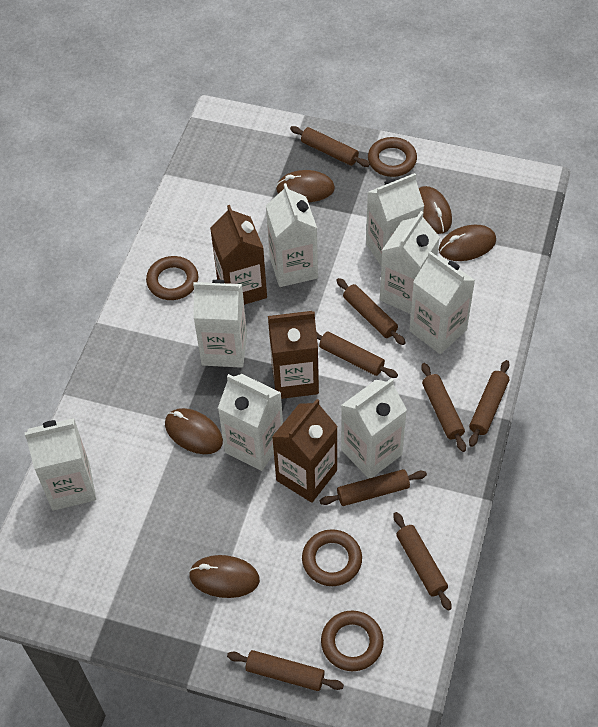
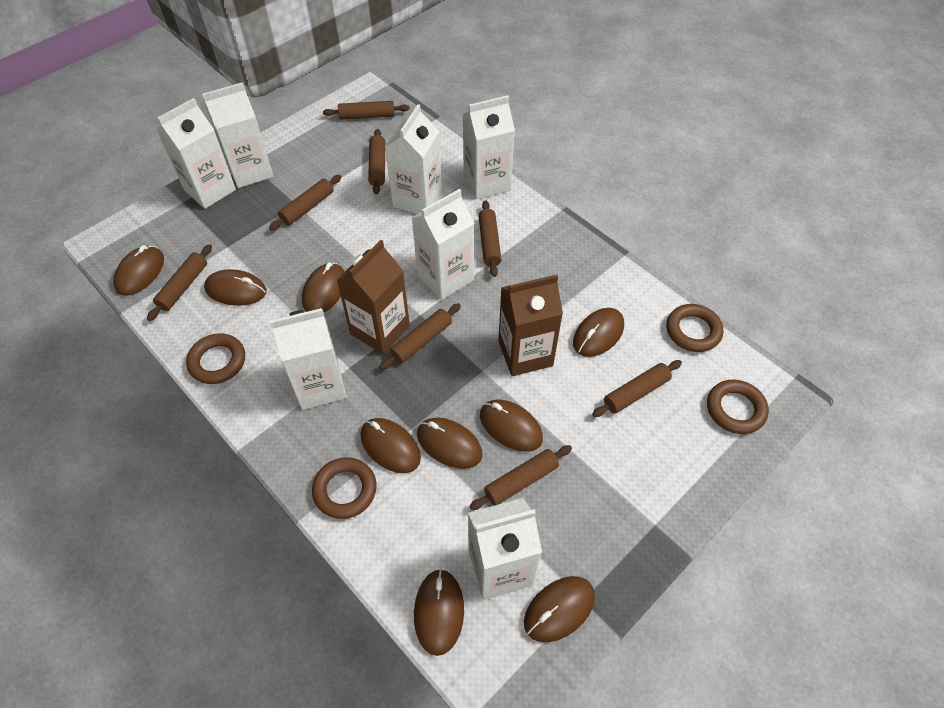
brown carton: 3 -> 2
brown mouse: 5 -> 9
white carton: 8 -> 7

